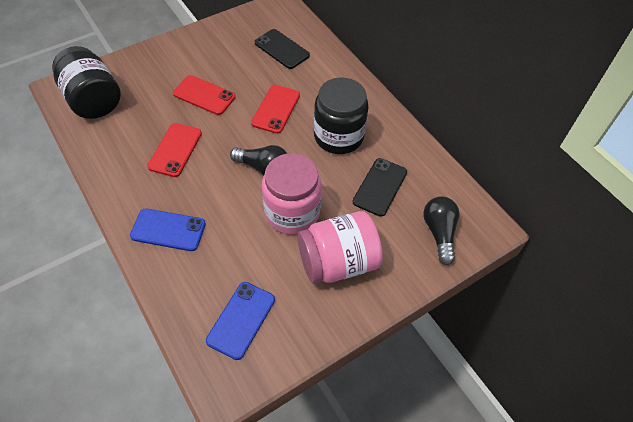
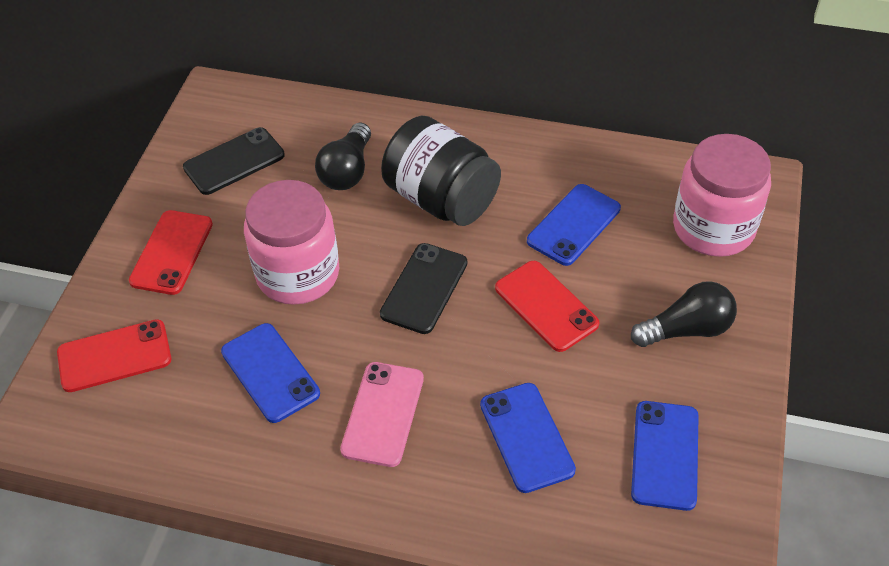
black jar: 2 -> 1
blue phone: 2 -> 4
pink phone: 0 -> 1

